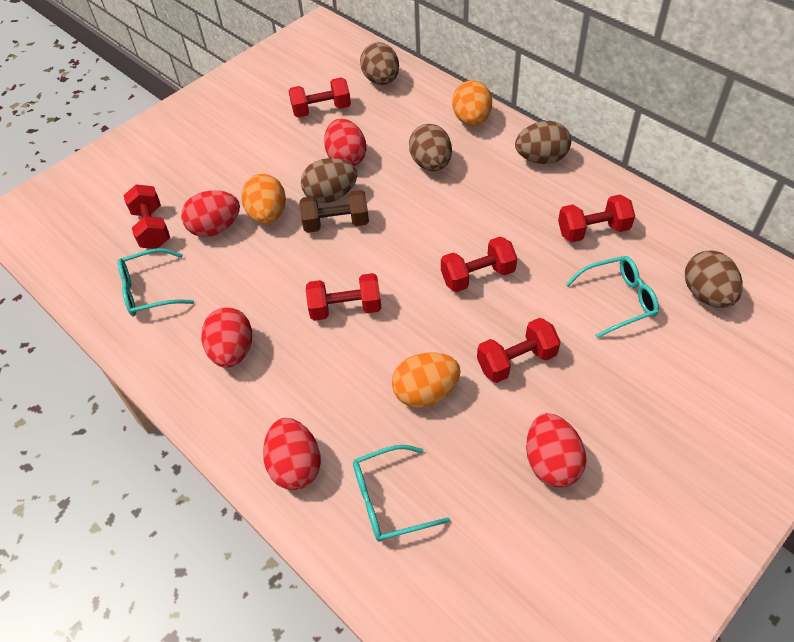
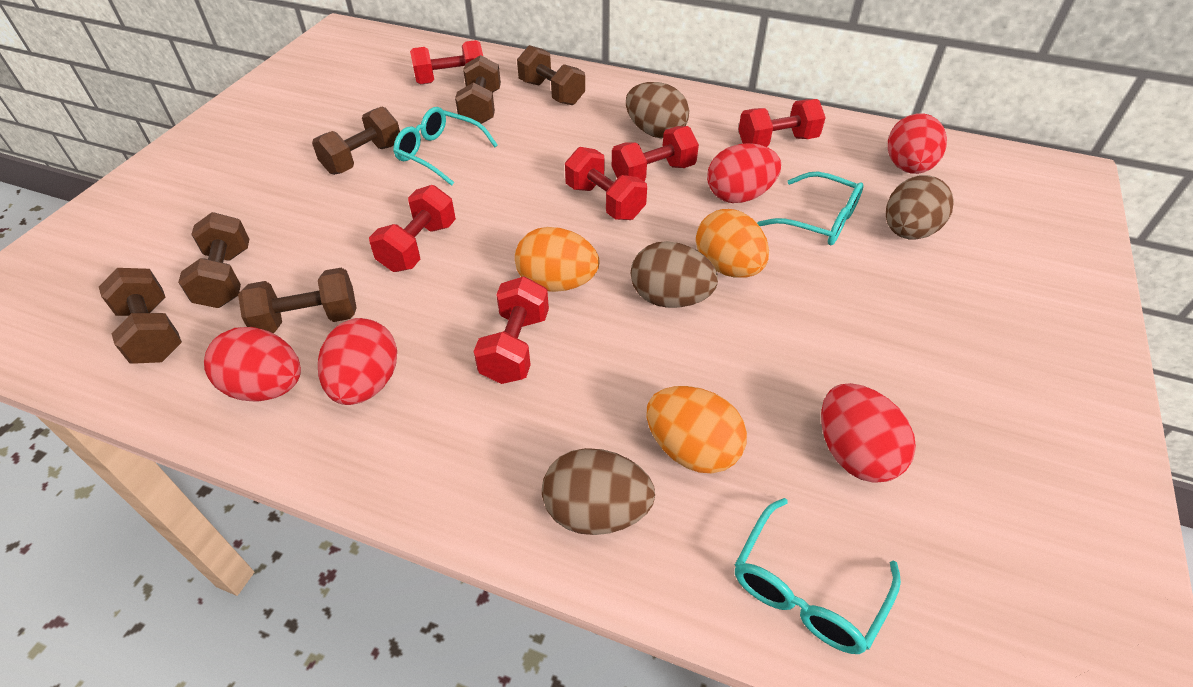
brown dumbbell: 1 -> 6
brown egg: 5 -> 4

